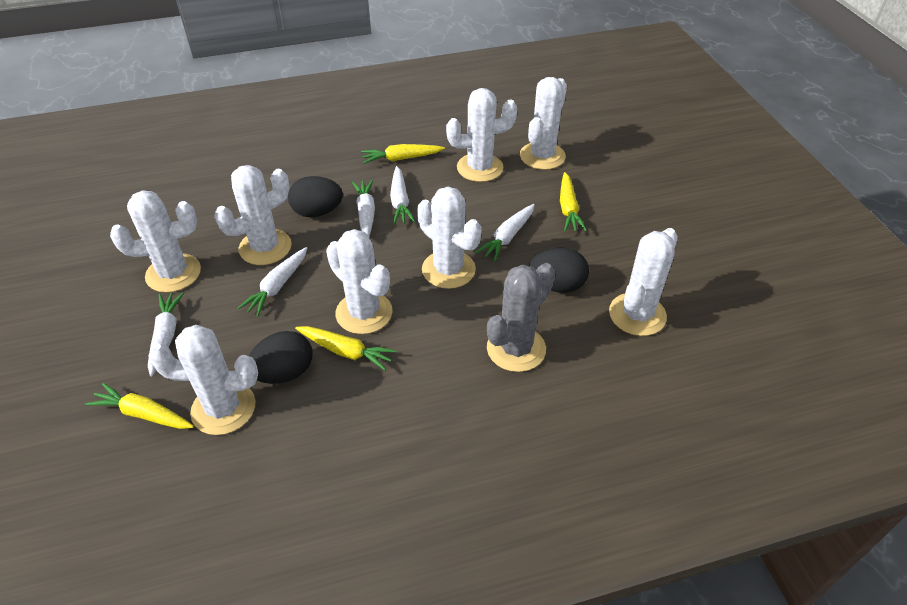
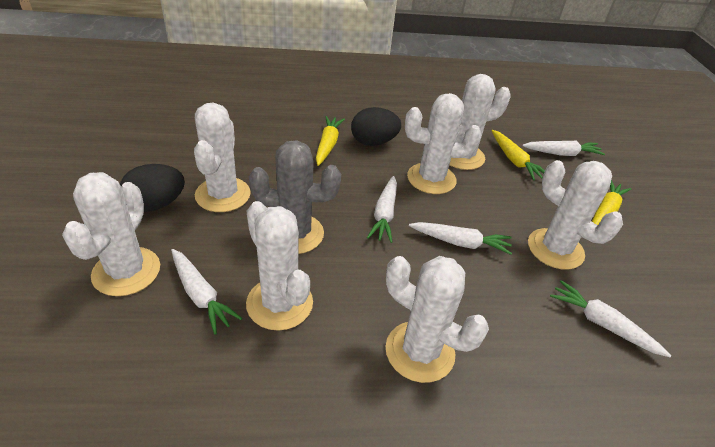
black egg: 3 -> 2
white cactus: 8 -> 7
yellow carrot: 4 -> 3

